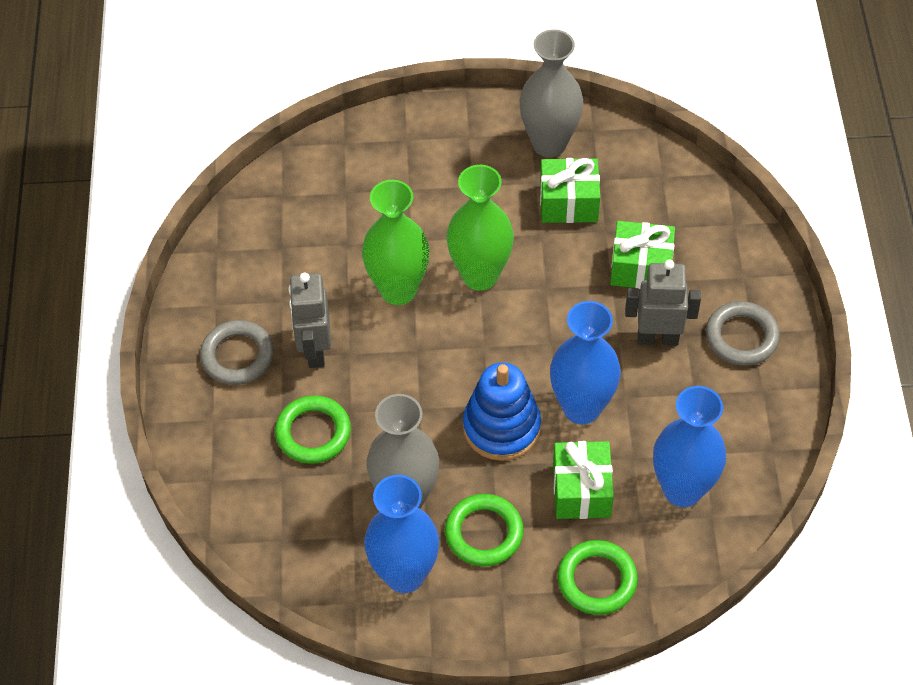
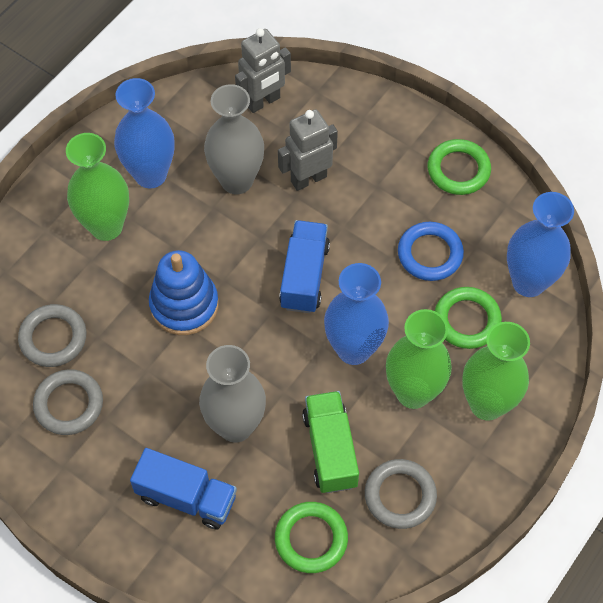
blue ring: 0 -> 1
blue truck: 0 -> 2
green gift: 3 -> 0
green truck: 0 -> 1
green vase: 2 -> 3
grey ring: 2 -> 3

